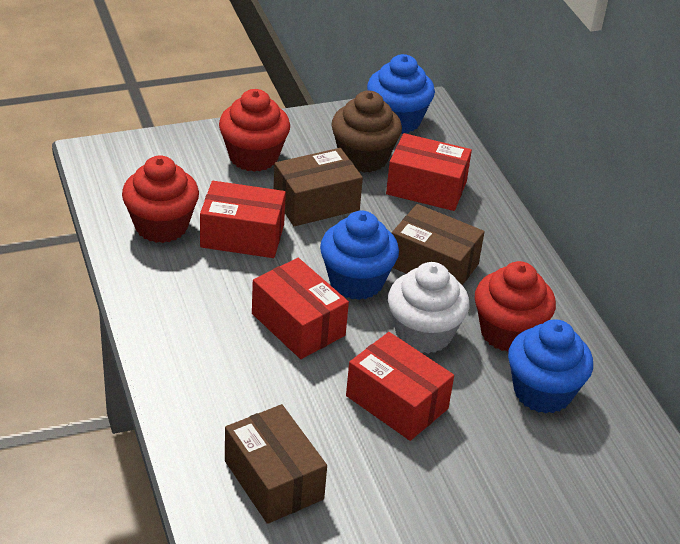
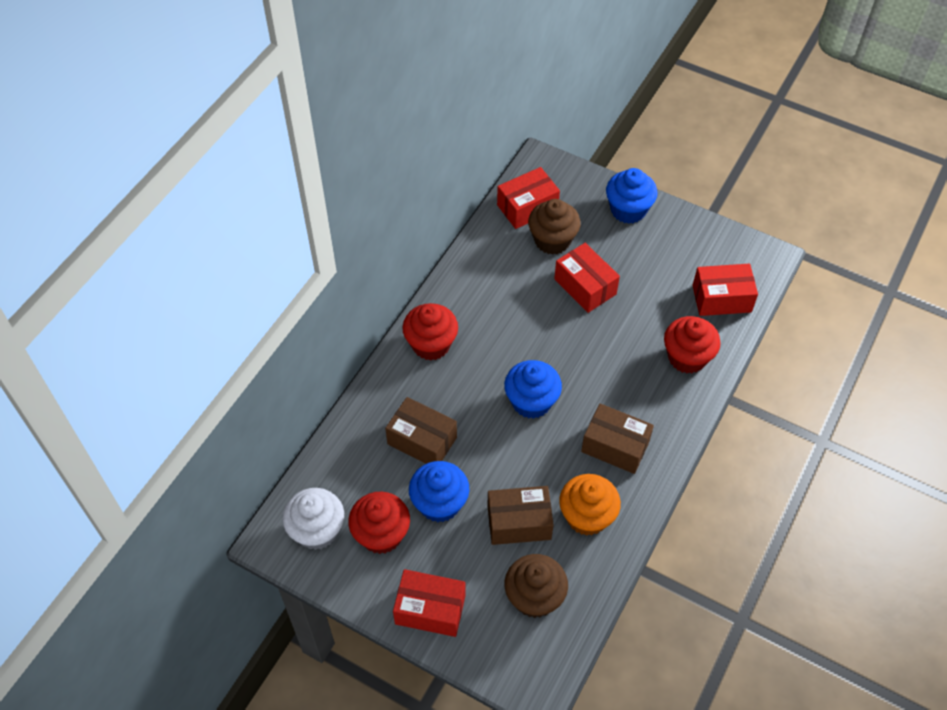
brown cupcake: 1 -> 2
orange cupcake: 0 -> 1

